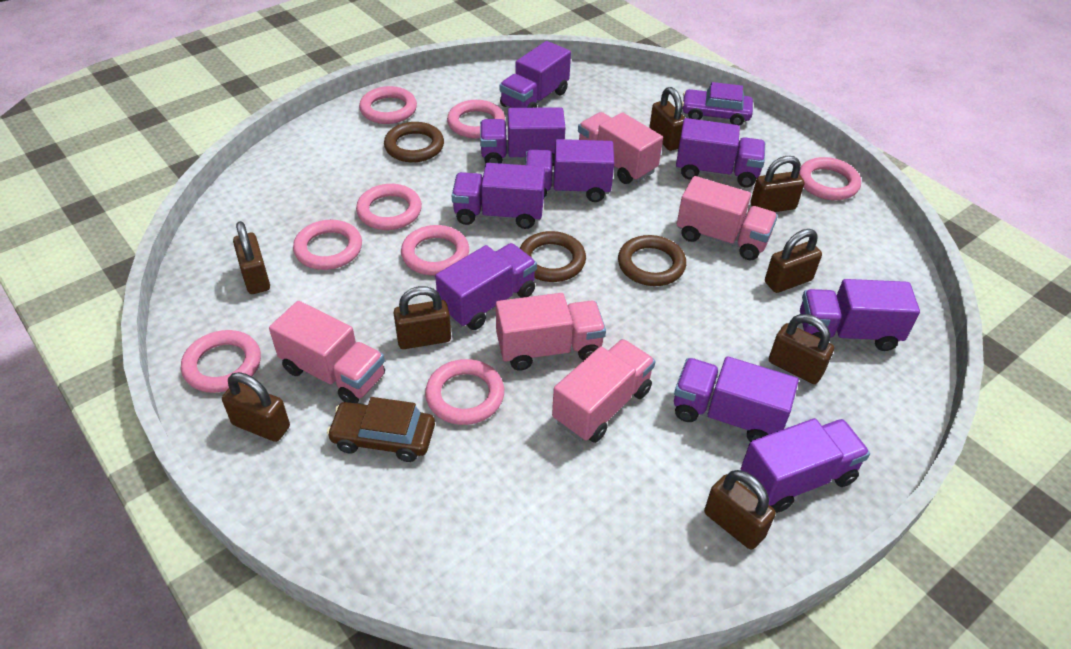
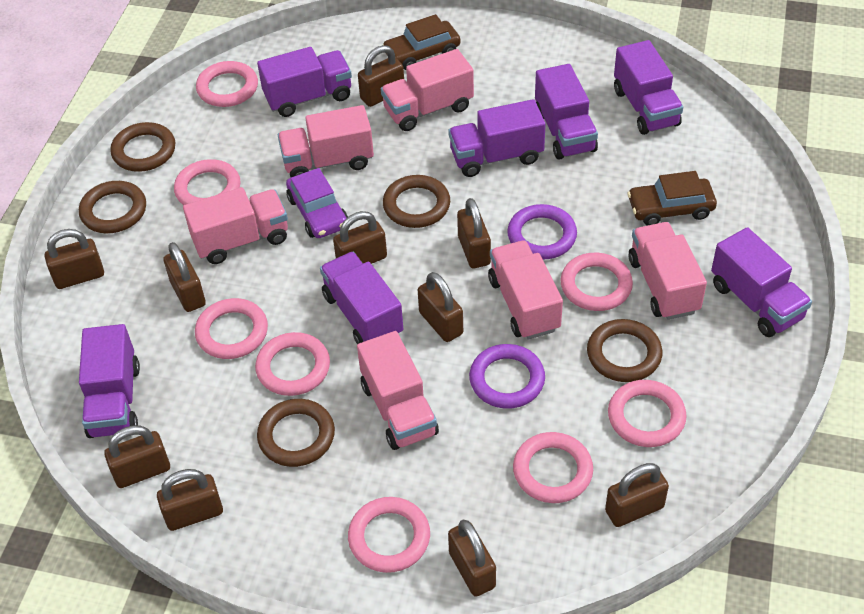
brown car: 1 -> 2
brown padlock: 8 -> 10
brown ring: 3 -> 5
pink truck: 5 -> 6
purple ring: 0 -> 2
purple truck: 9 -> 7

